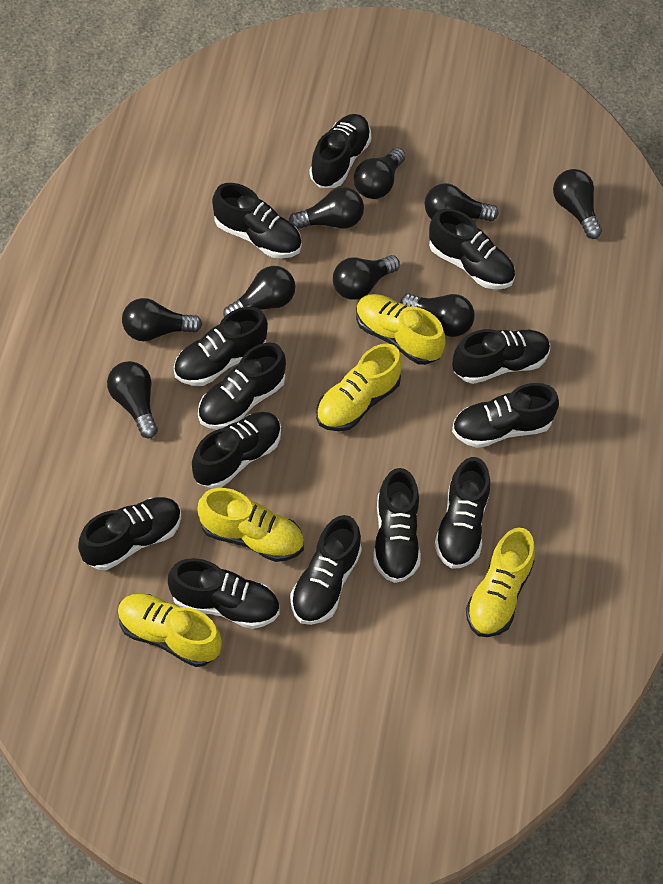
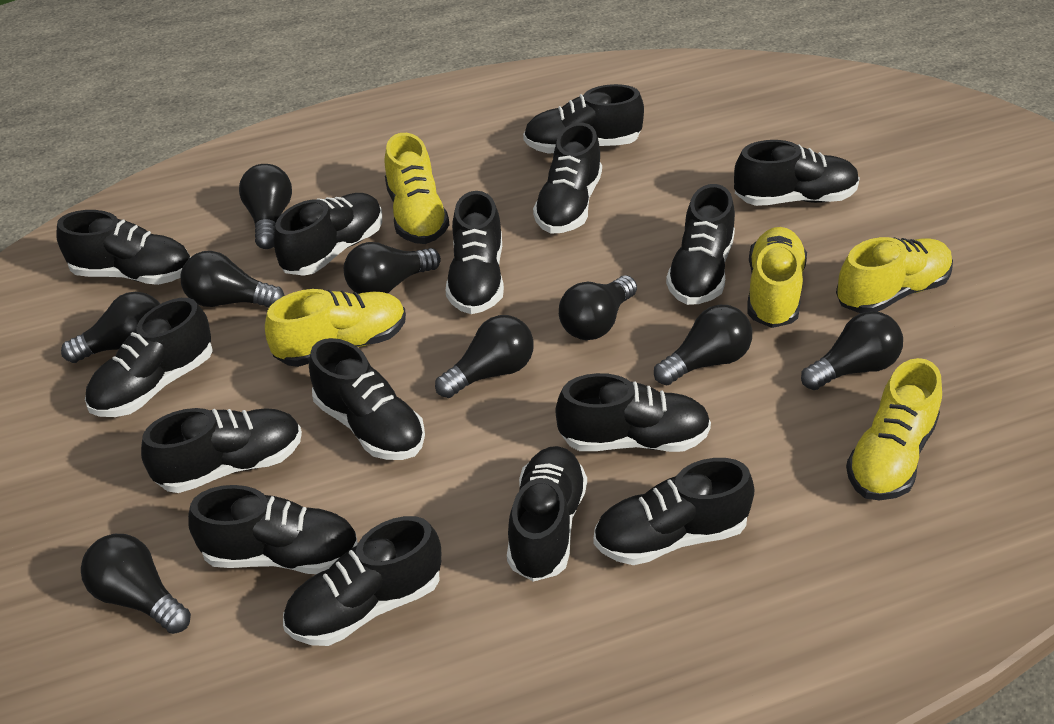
black shoe: 13 -> 15

